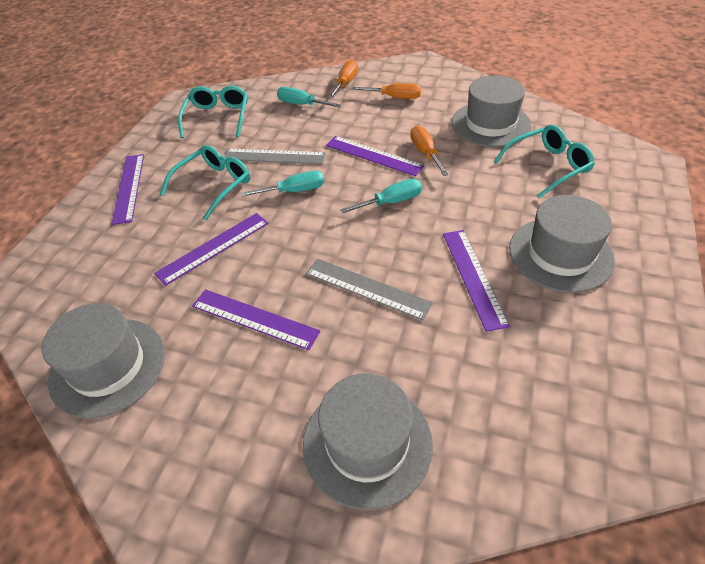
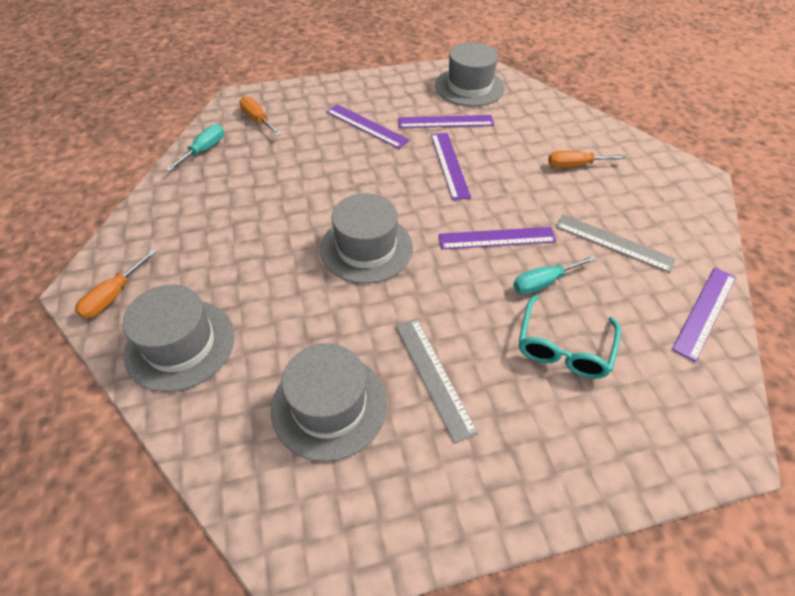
turquoise glasses: 3 -> 1
turquoise screwdriver: 3 -> 2

